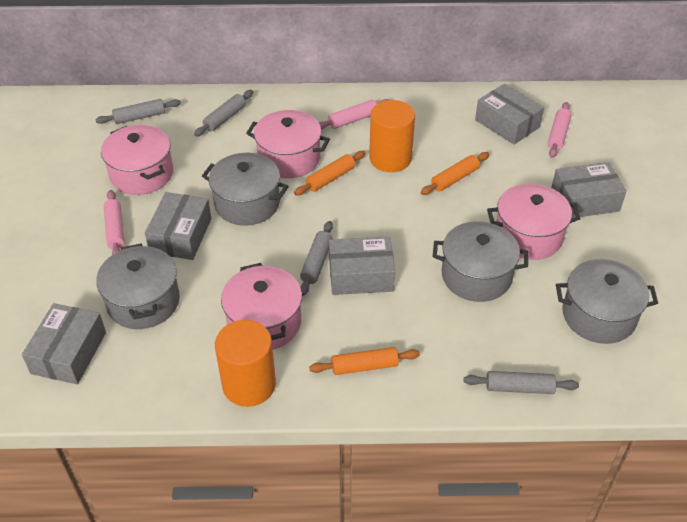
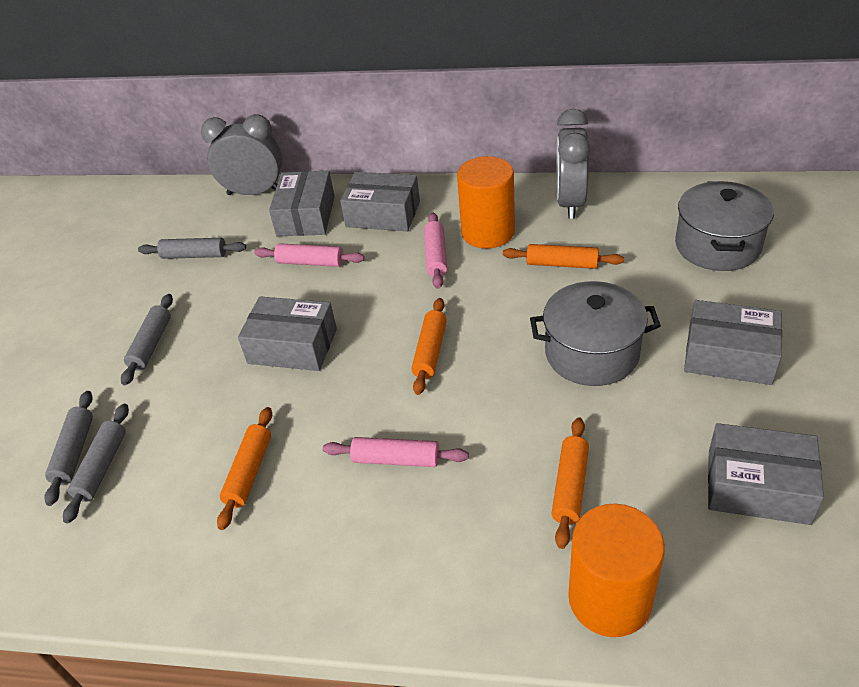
grey clock: 0 -> 2
grey pot: 4 -> 2
orange rolling pin: 3 -> 4
pink pot: 4 -> 0

